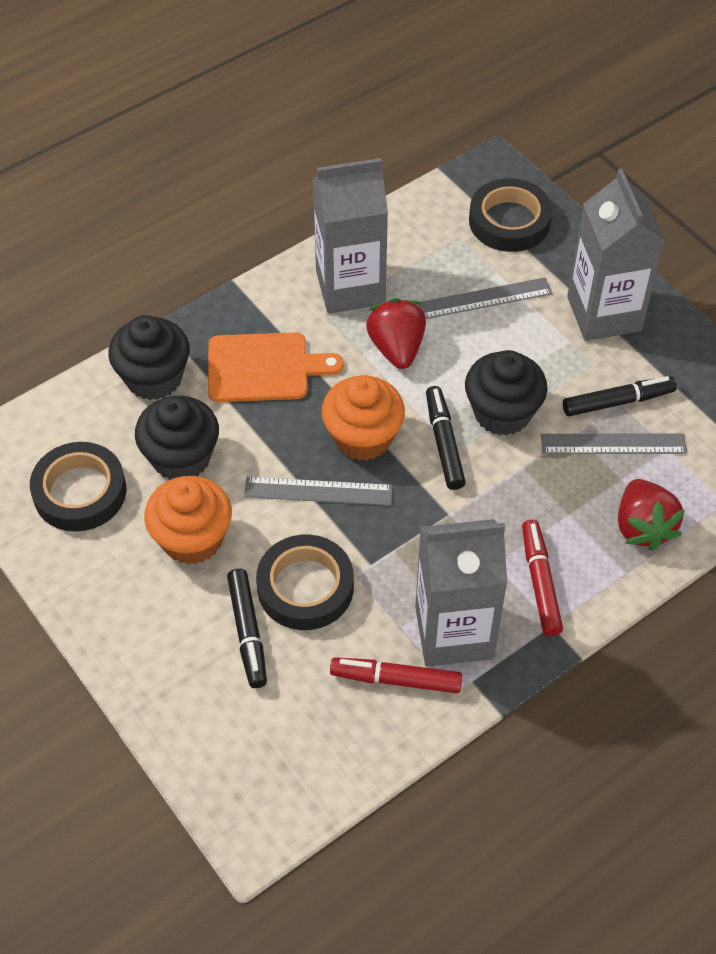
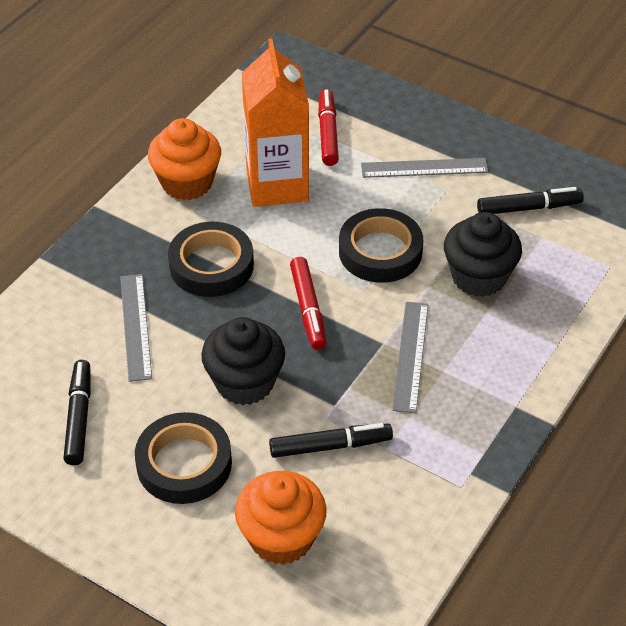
black cupcake: 3 -> 2
grey carton: 3 -> 0
orange carton: 0 -> 1
orange cutting board: 1 -> 0
red strawberry: 2 -> 0

